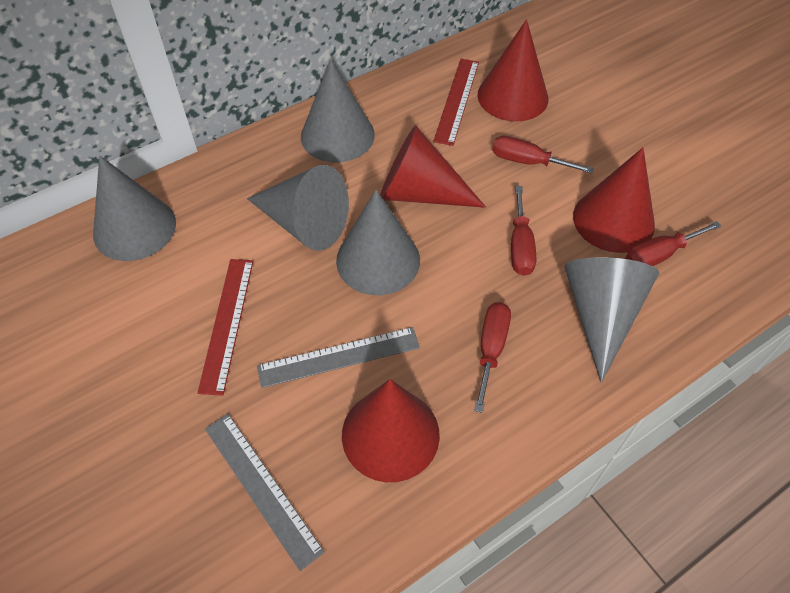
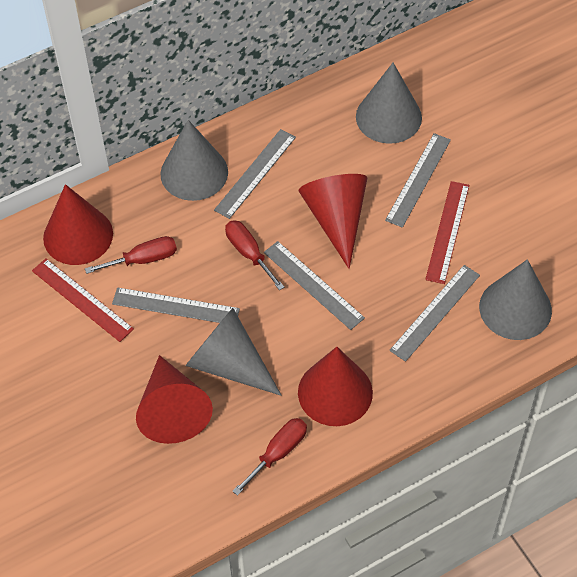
grey cone: 5 -> 4
grey ruler: 2 -> 5
red screwdriver: 4 -> 3

